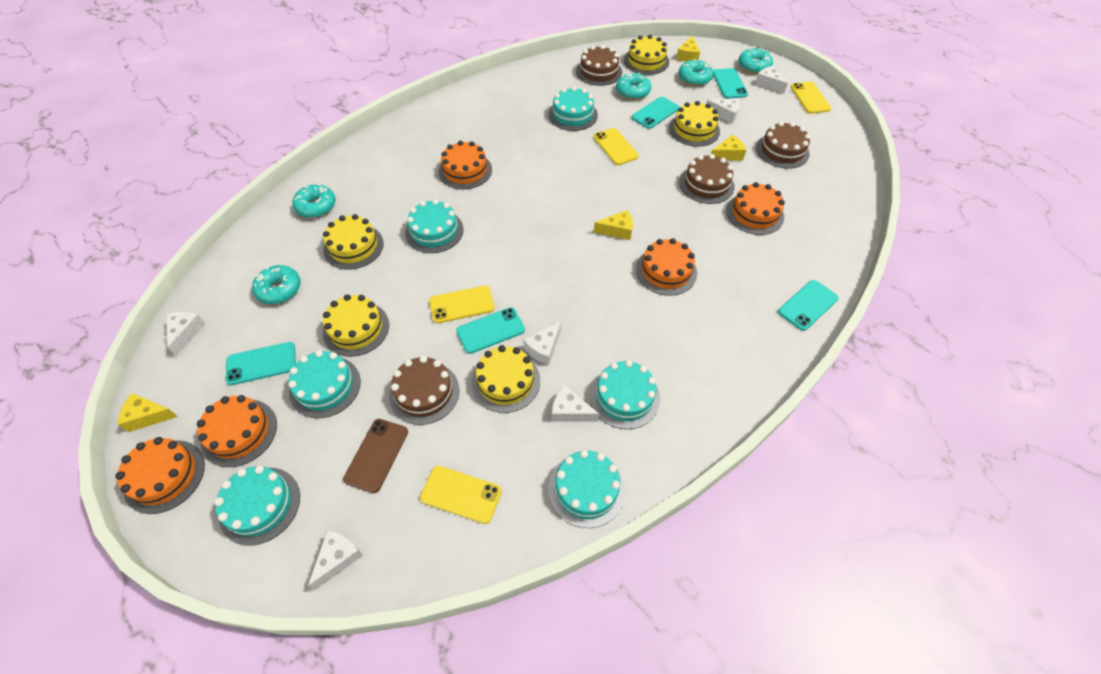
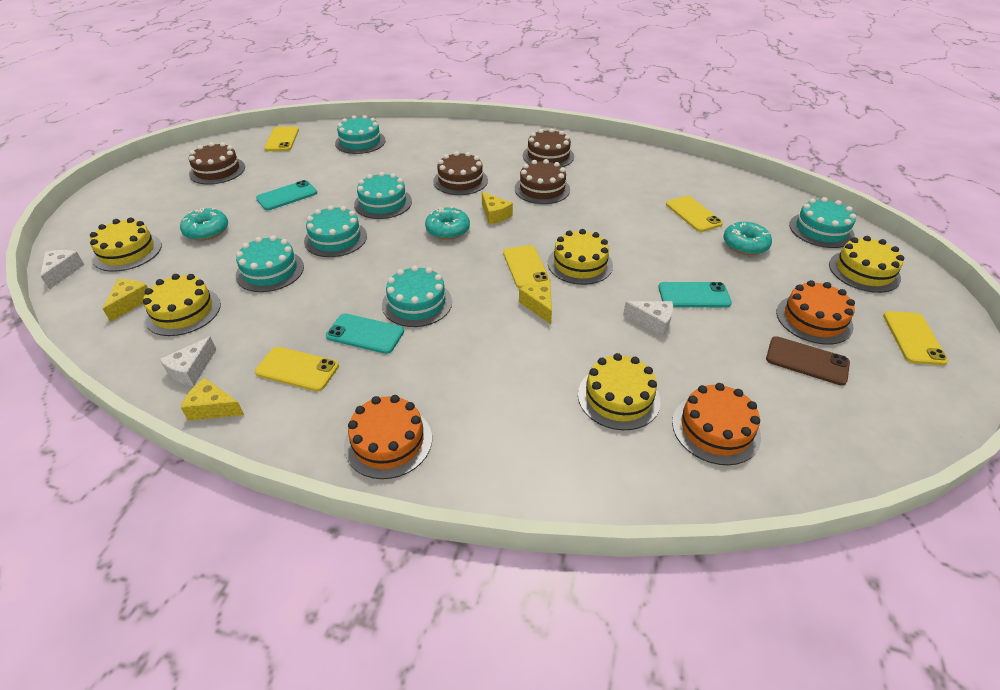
orange cake: 5 -> 3
turquoise donut: 5 -> 3
turquoise phone: 5 -> 3
white cheese: 6 -> 3
yellow phone: 4 -> 5

